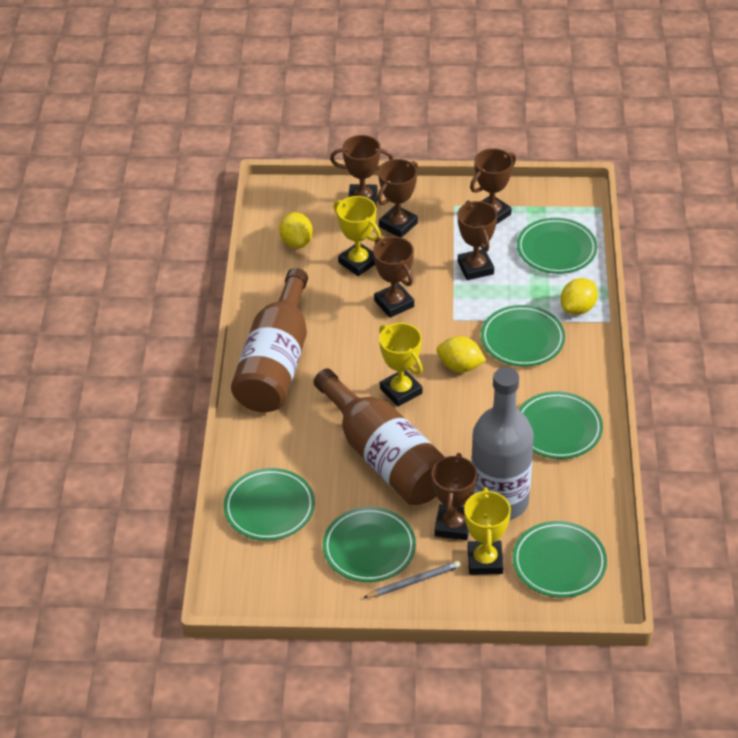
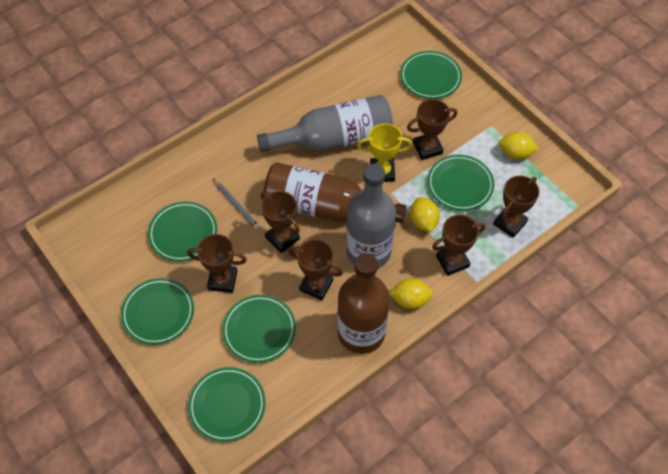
grey bottle: 1 -> 2
yellow trophy: 3 -> 1

